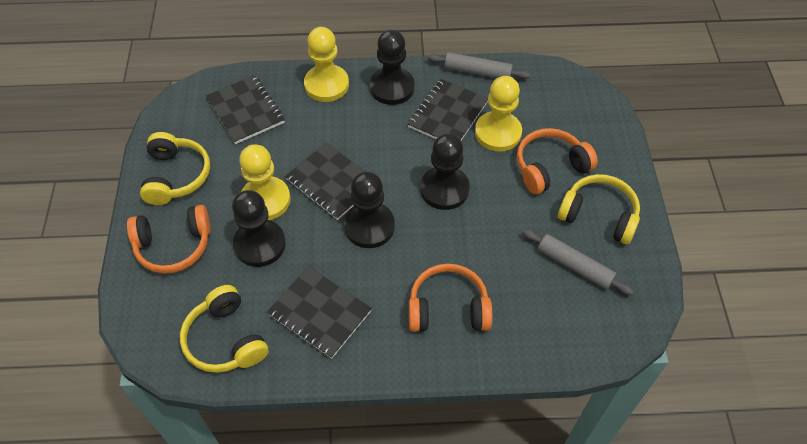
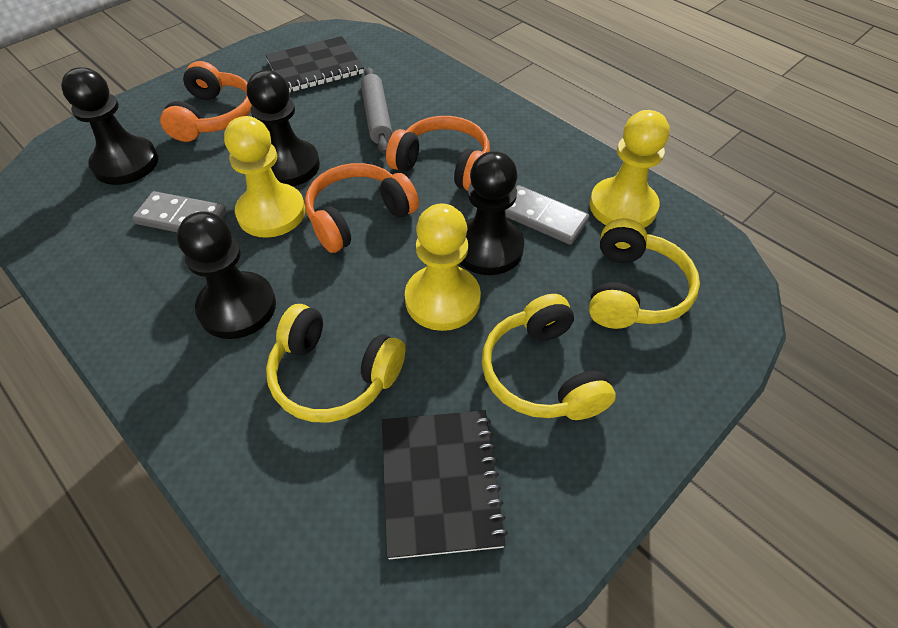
black notebook: 4 -> 2
grey domino: 0 -> 2
grey rolling pin: 2 -> 1

